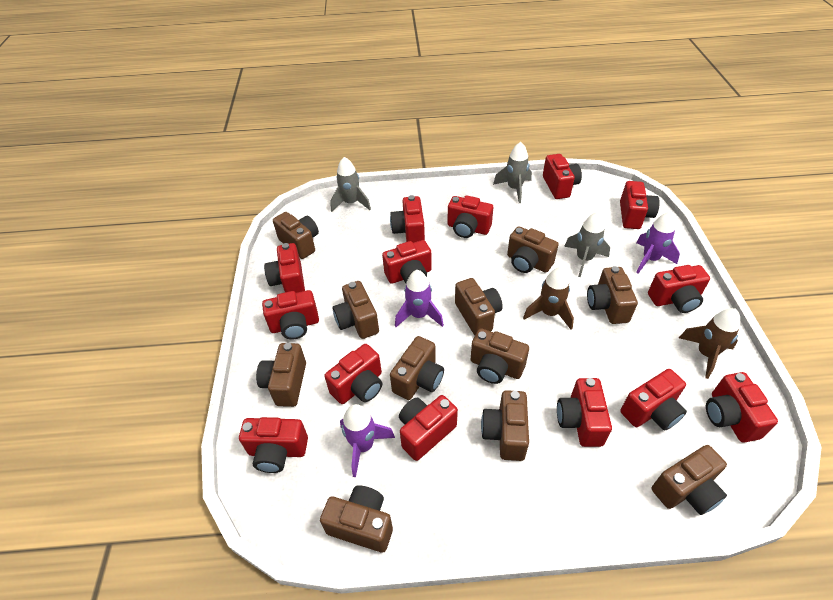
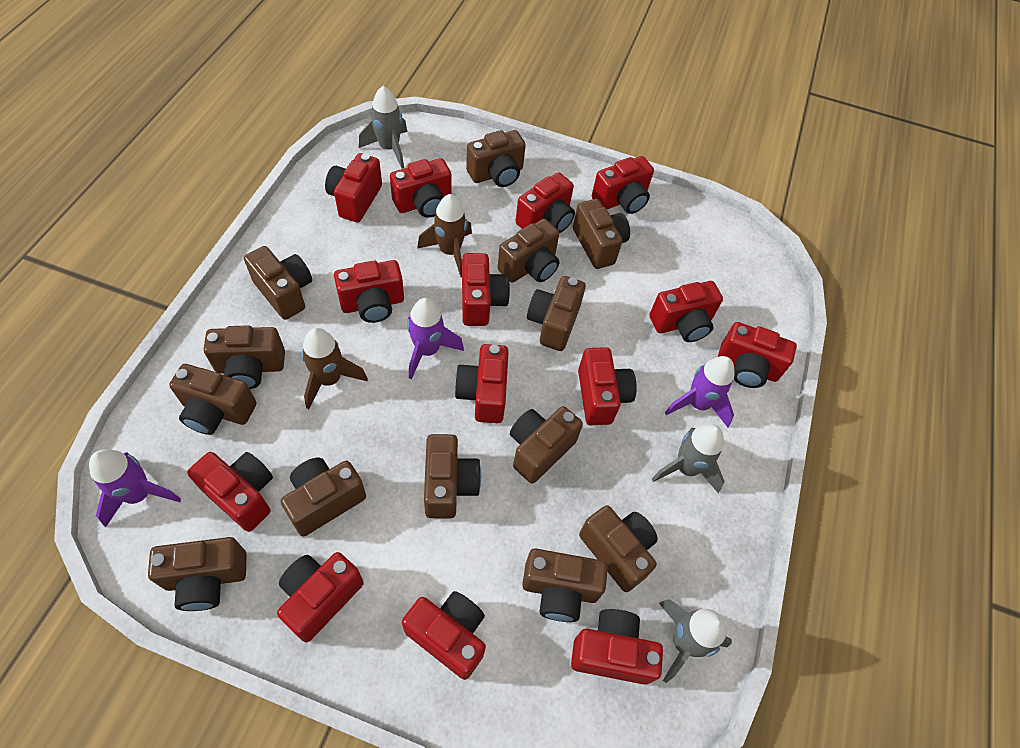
brown camera: 11 -> 13

